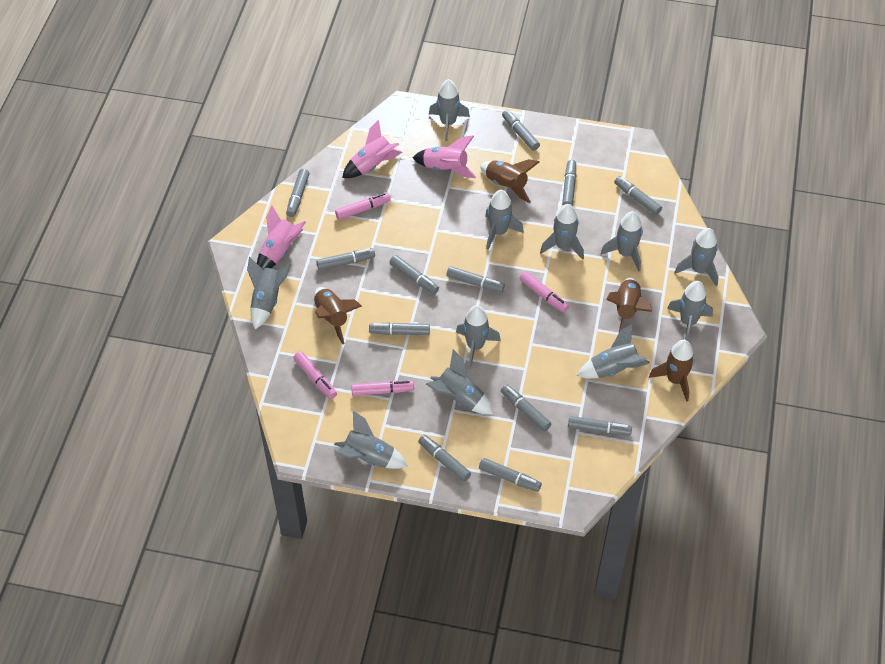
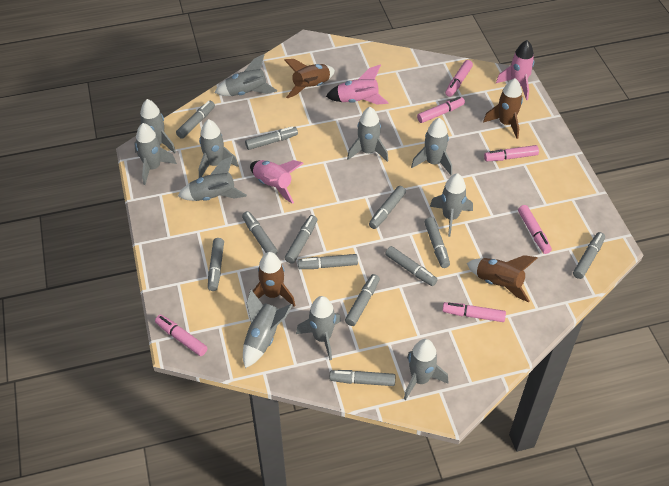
pink marker: 4 -> 6

